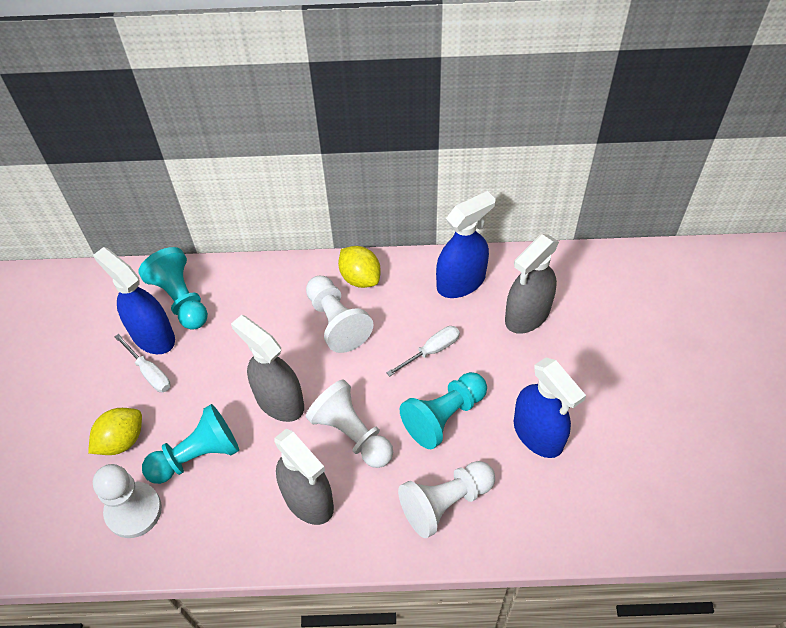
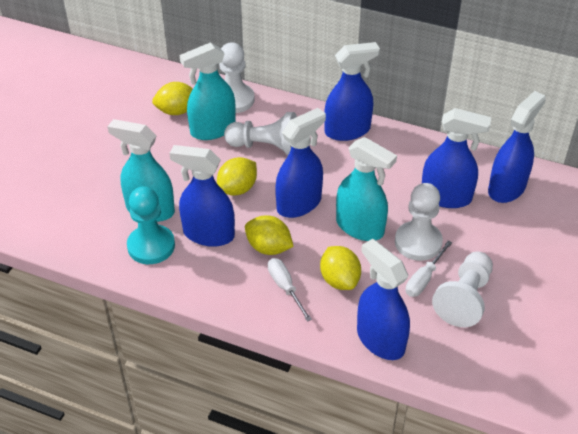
blue spray bottle: 3 -> 6
grey spray bottle: 3 -> 0
turquoise pawn: 3 -> 1
turquoise spray bottle: 0 -> 3
yellow lemon: 2 -> 4

